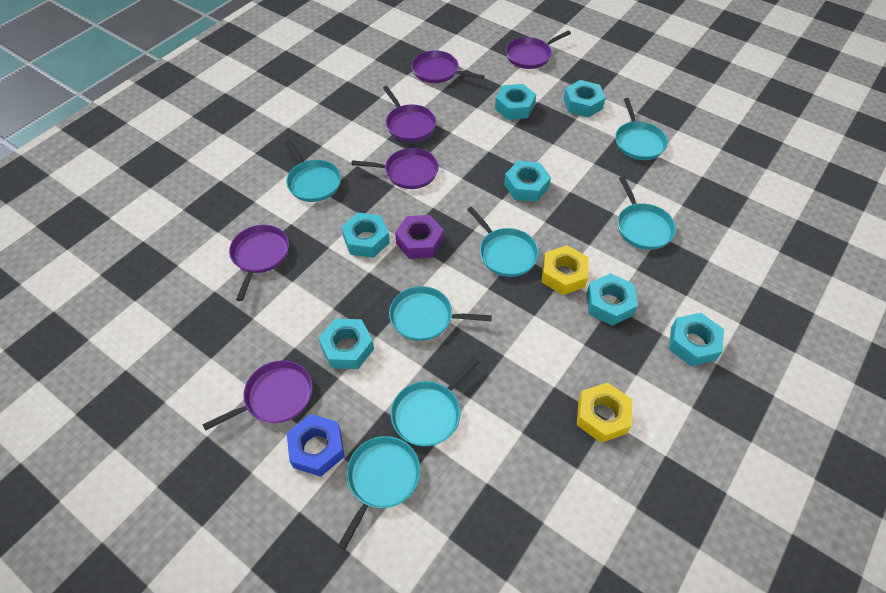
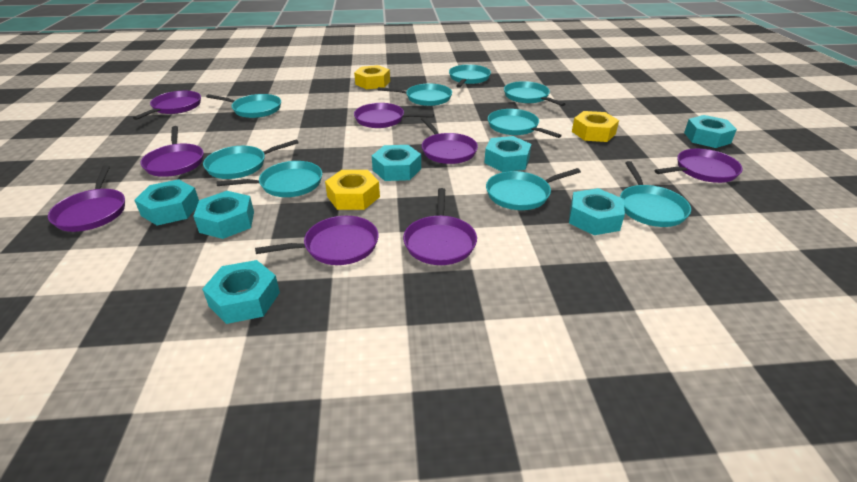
blue nut: 1 -> 0
purple nut: 1 -> 0
purple pan: 6 -> 8
turquoise pan: 7 -> 9
yellow nut: 2 -> 3

